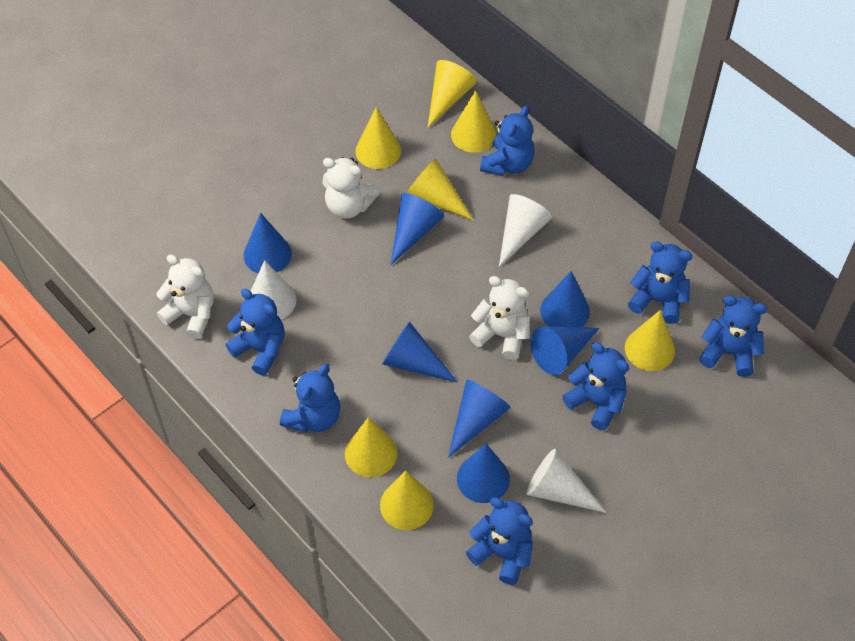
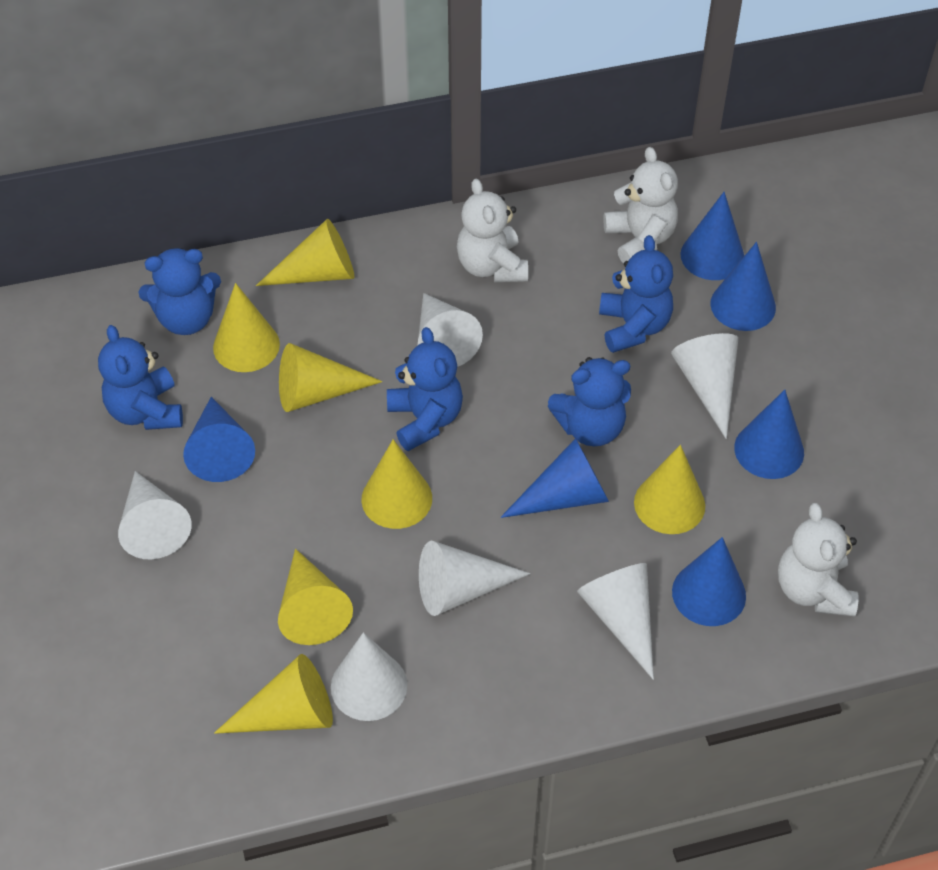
blue cone: 7 -> 6
blue teddy bear: 7 -> 5
white cone: 3 -> 6

